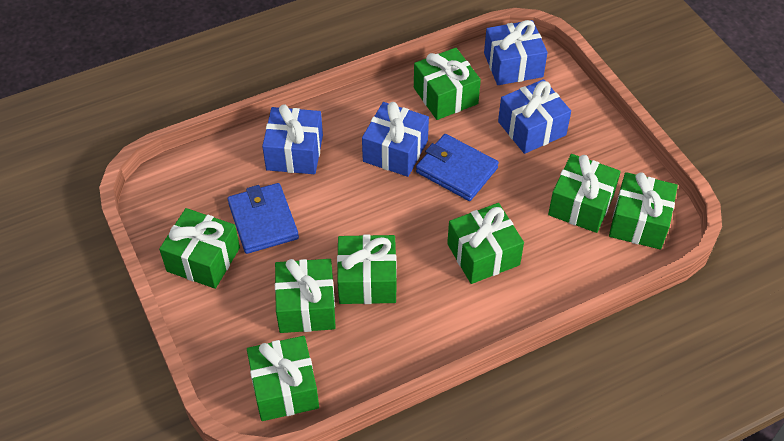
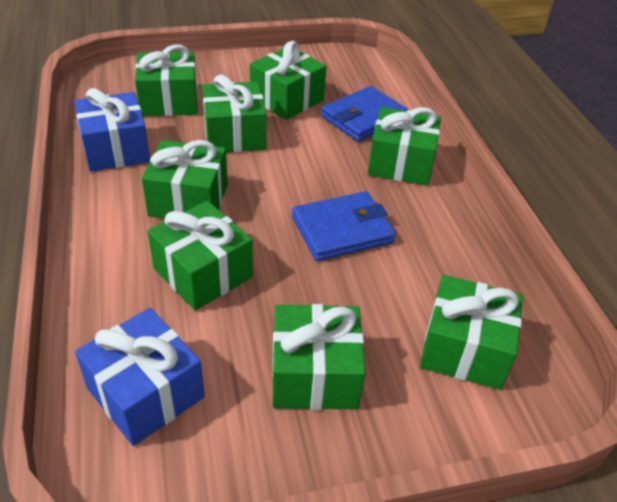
blue gift: 4 -> 2

